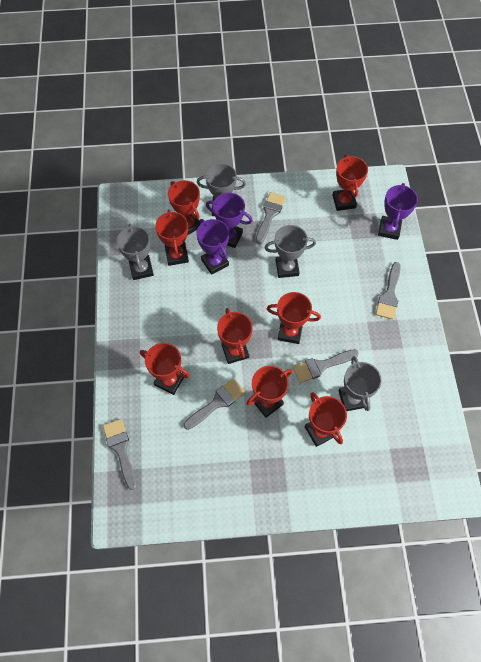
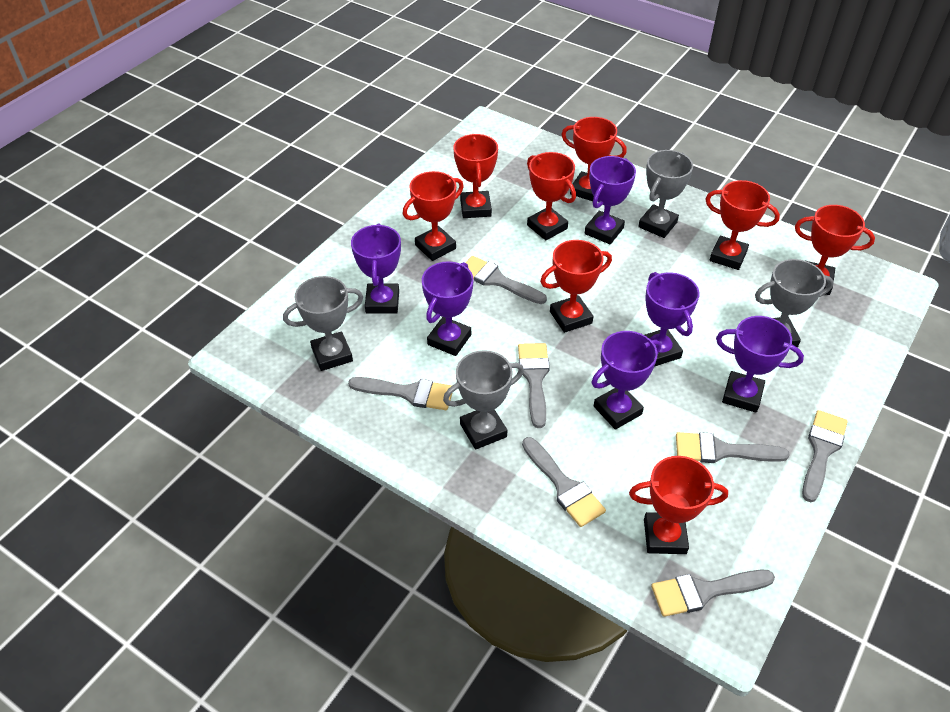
grey brush: 5 -> 7
purple trophy: 3 -> 6

